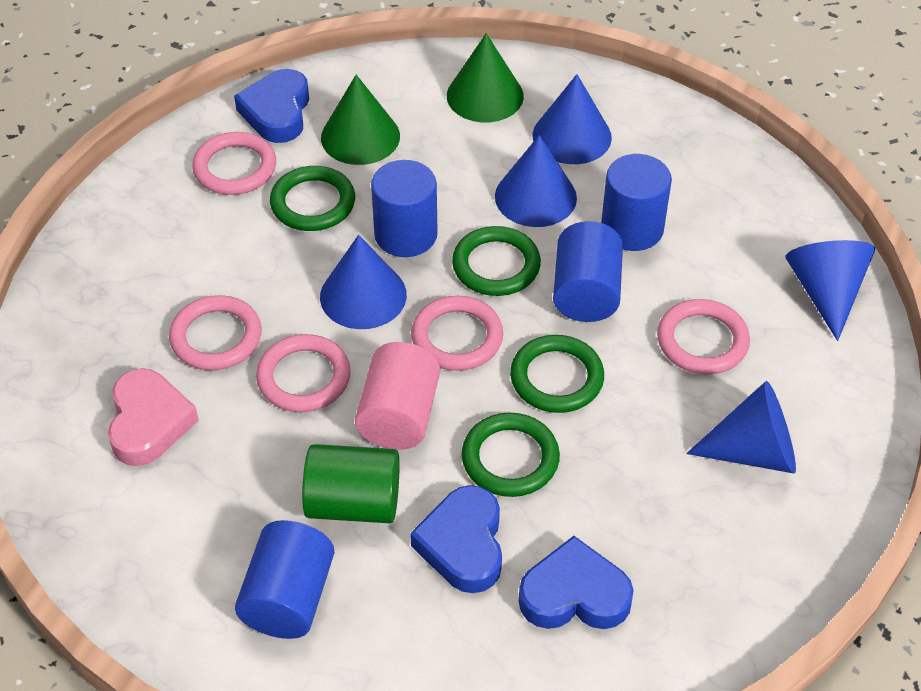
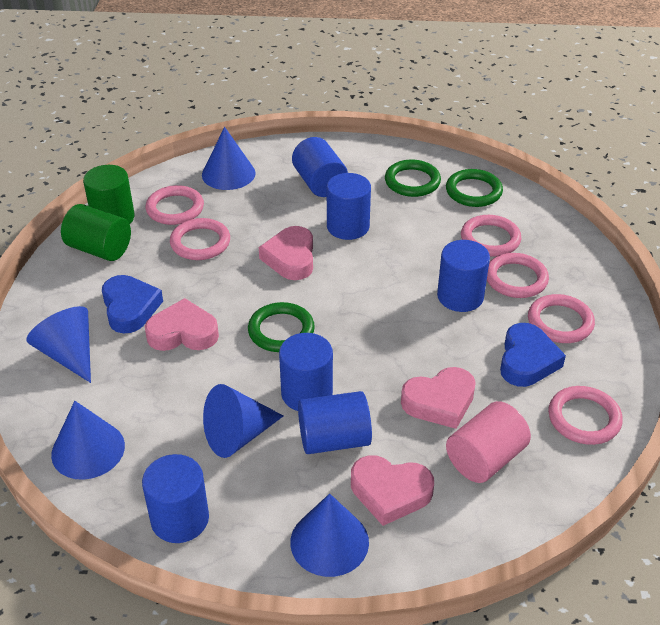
blue cylinder: 4 -> 6
blue heart: 3 -> 2
green cone: 2 -> 0
green cylinder: 1 -> 2
green ring: 4 -> 3
pink heart: 1 -> 4
pink ring: 5 -> 6

